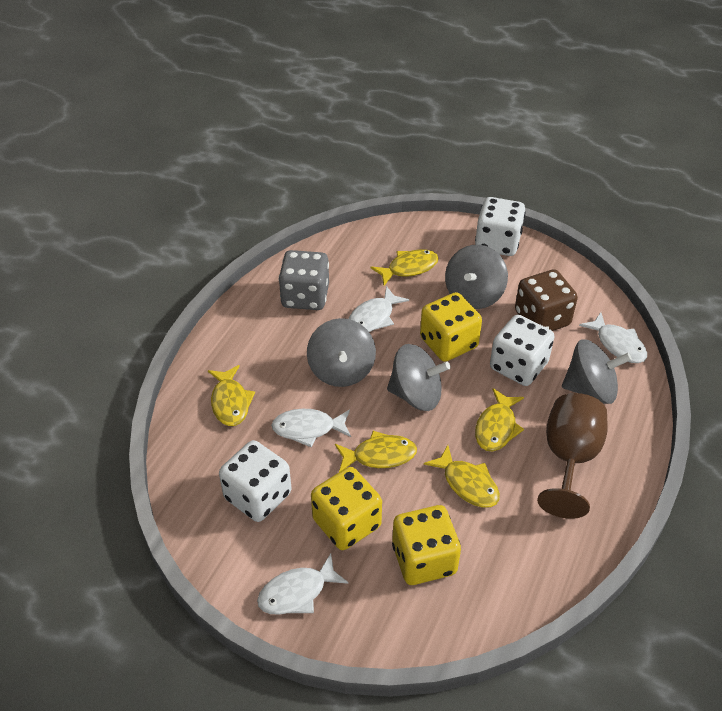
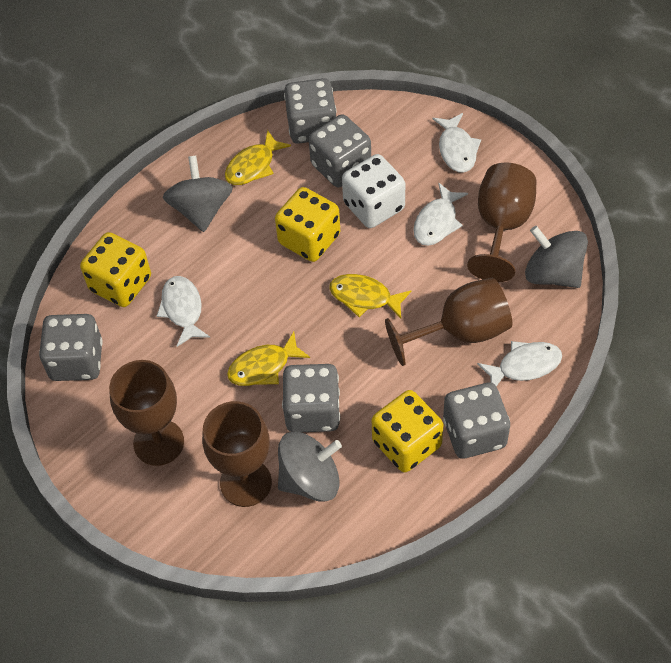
brown dice: 1 -> 0
brown goblet: 1 -> 4
grey dice: 1 -> 5
grey spinning top: 4 -> 3
white dice: 3 -> 1
yellow fish: 5 -> 3

